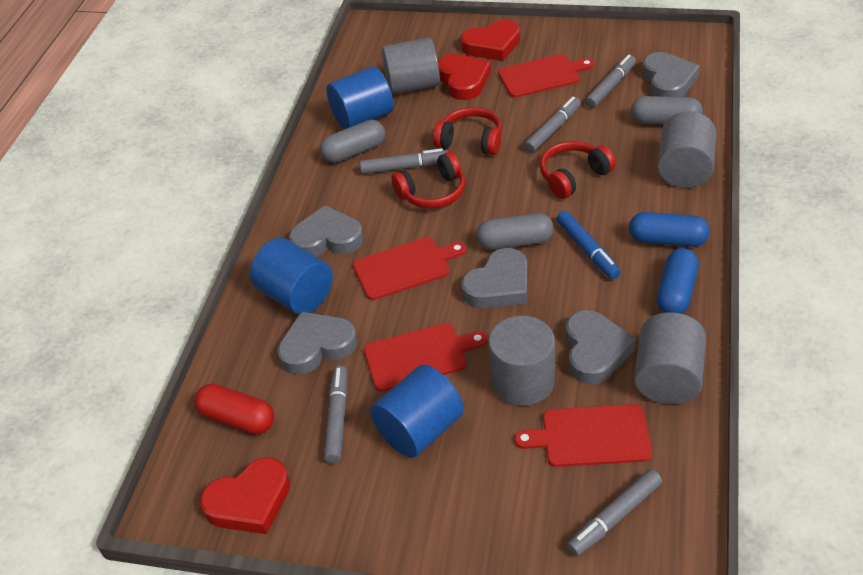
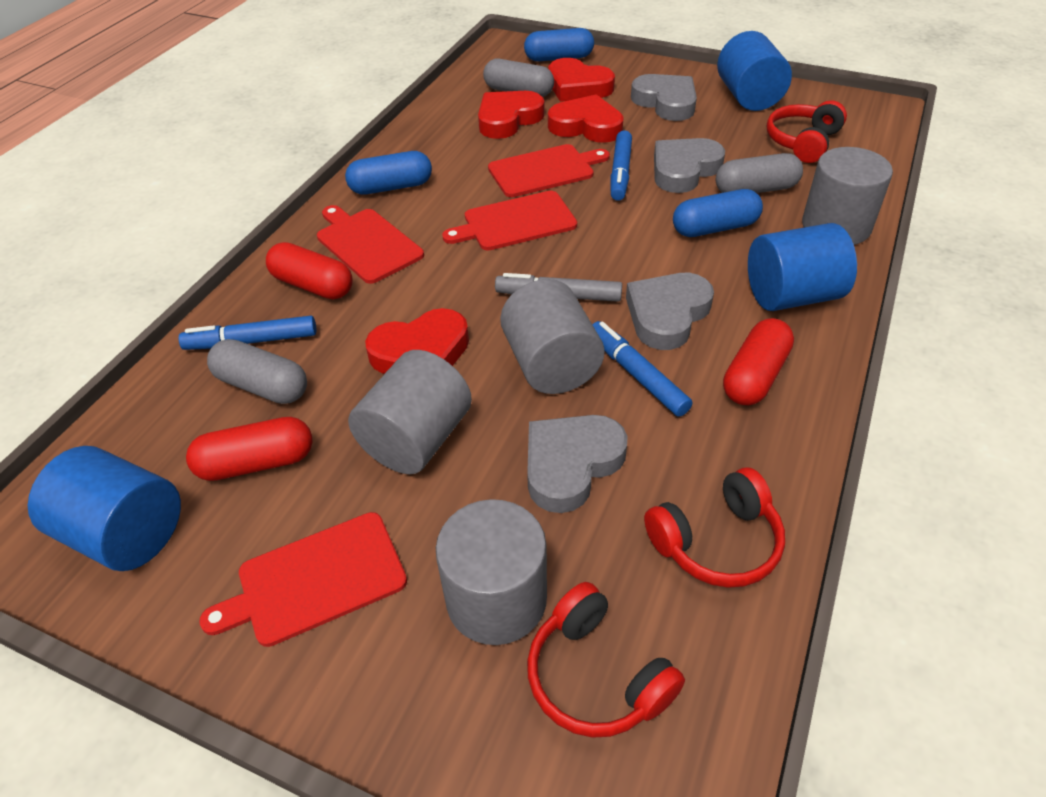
blue capsule: 2 -> 3
blue marker: 1 -> 3
grey heart: 5 -> 4
grey marker: 5 -> 1
red capsule: 1 -> 3
red heart: 3 -> 4

